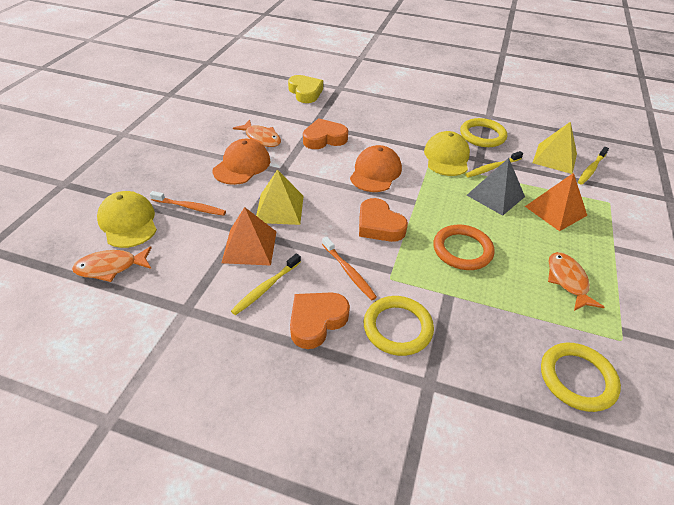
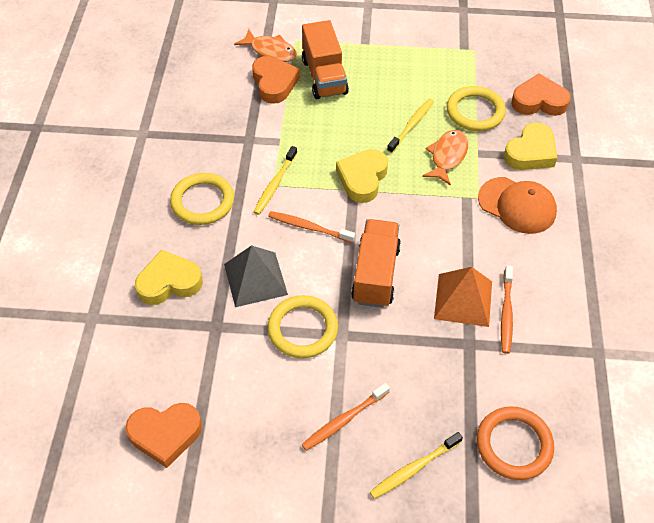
orange cap: 2 -> 1
orange fish: 3 -> 2
orange pyramid: 2 -> 1
orange toothbrush: 2 -> 3
orange truck: 0 -> 2
yellow cap: 2 -> 0
yellow heart: 1 -> 3
yellow pyramid: 2 -> 0

